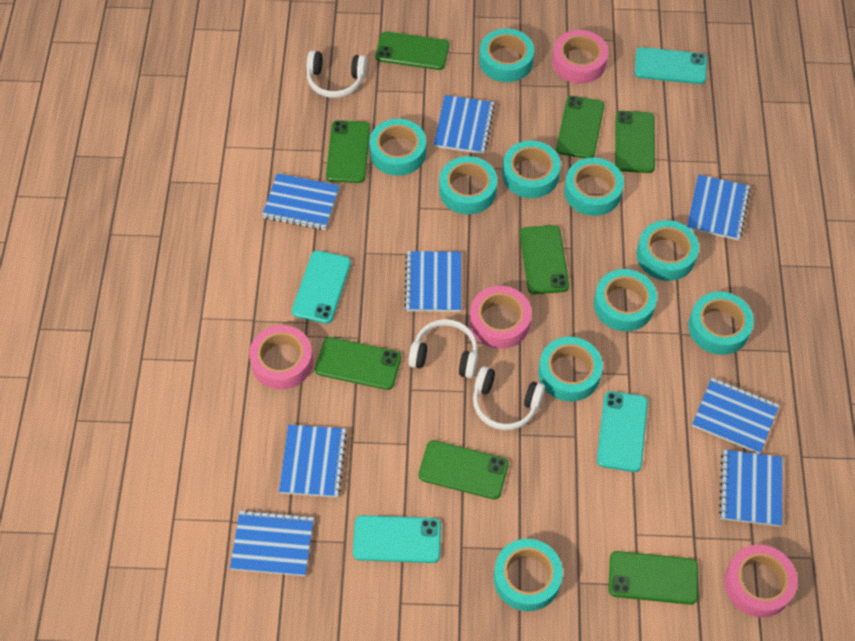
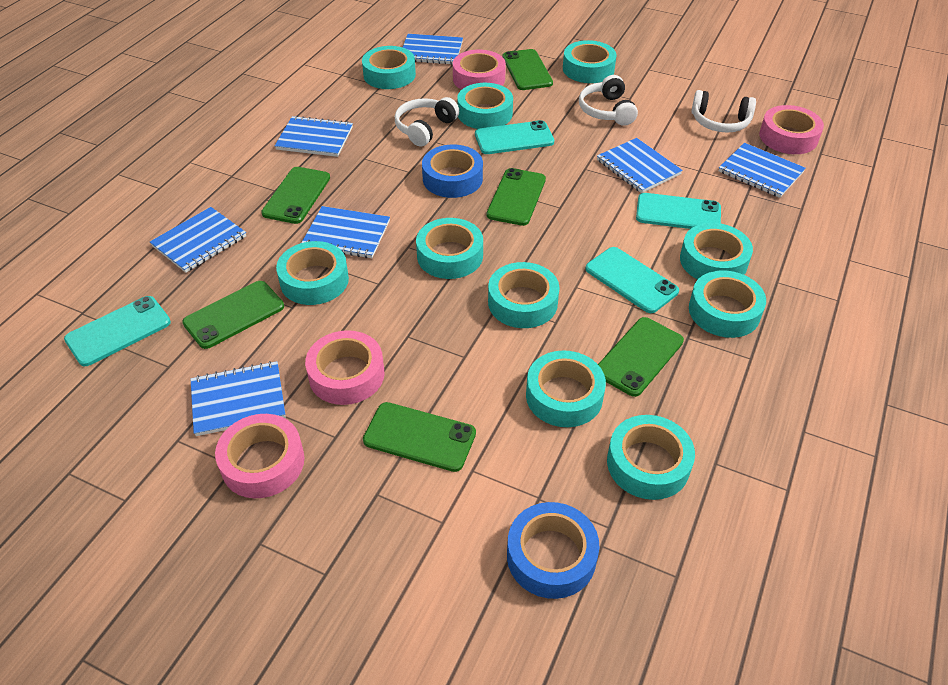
blue notebook: 8 -> 7
blue tape: 0 -> 2
green phone: 8 -> 6

